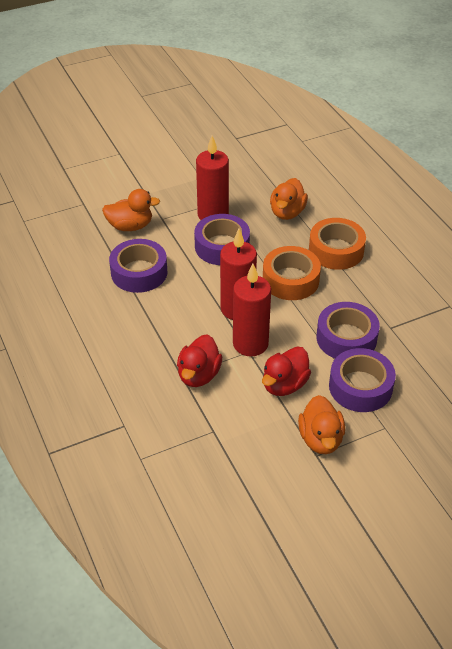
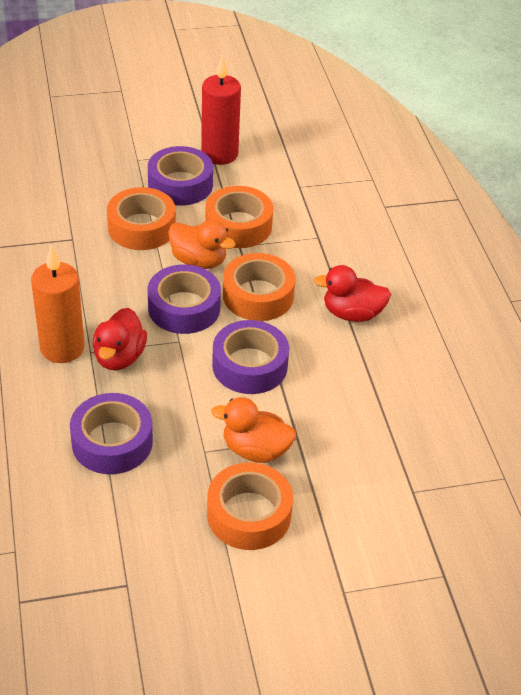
orange candle: 0 -> 1
orange duck: 3 -> 2
orange tape: 2 -> 4
red candle: 3 -> 1

